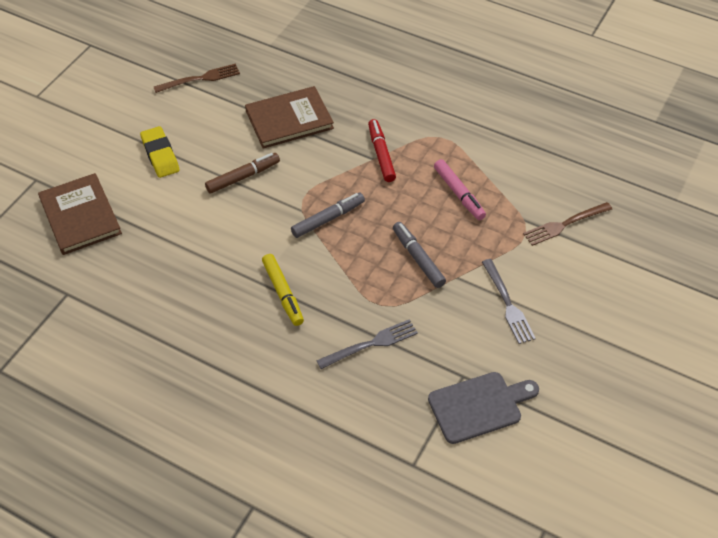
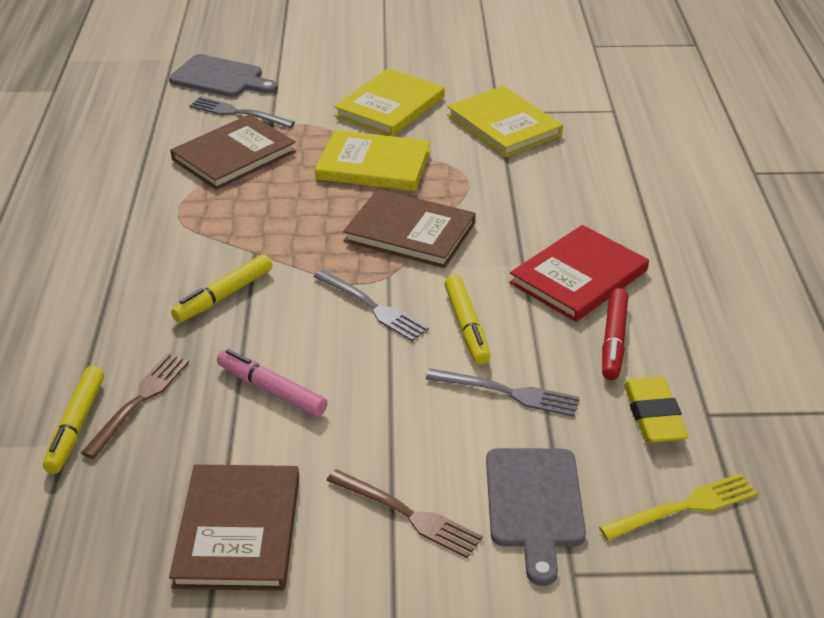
brown book: 2 -> 3
brown marker: 1 -> 0
grey cutting board: 1 -> 2
grey fork: 2 -> 3
grey marker: 2 -> 0
red book: 0 -> 1
yellow book: 0 -> 3
yellow fork: 0 -> 1
yellow marker: 1 -> 3

